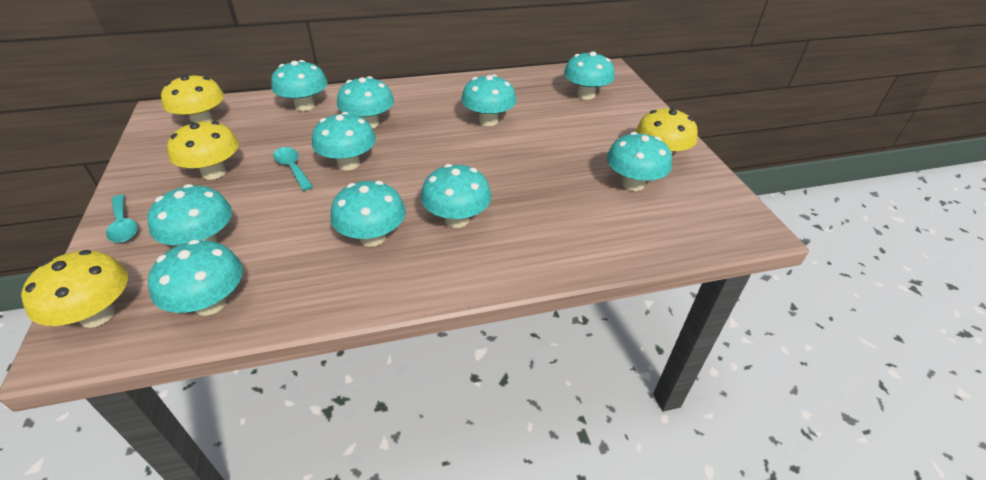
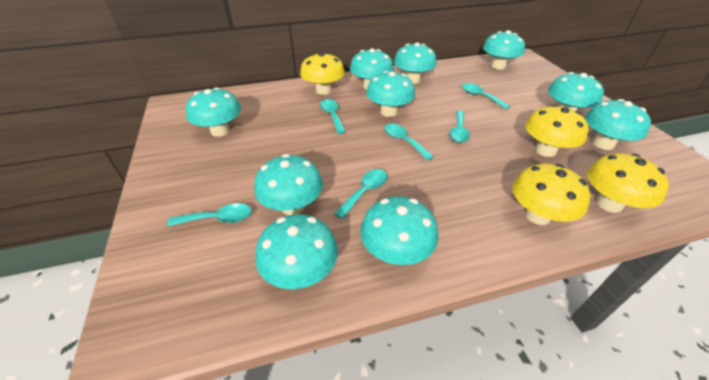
turquoise spoon: 2 -> 6

